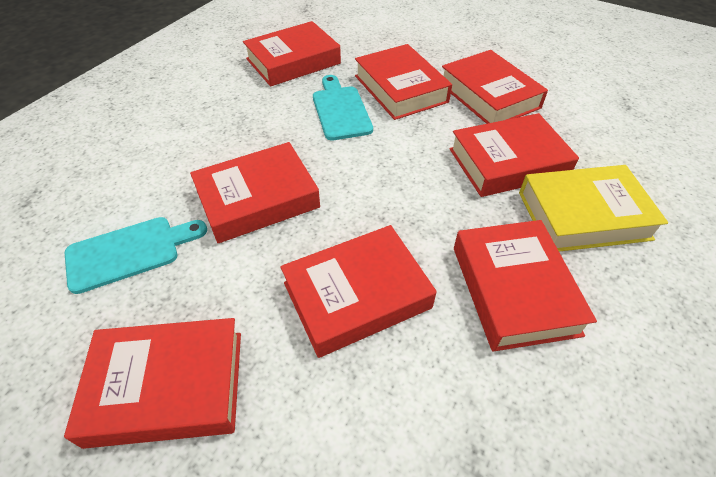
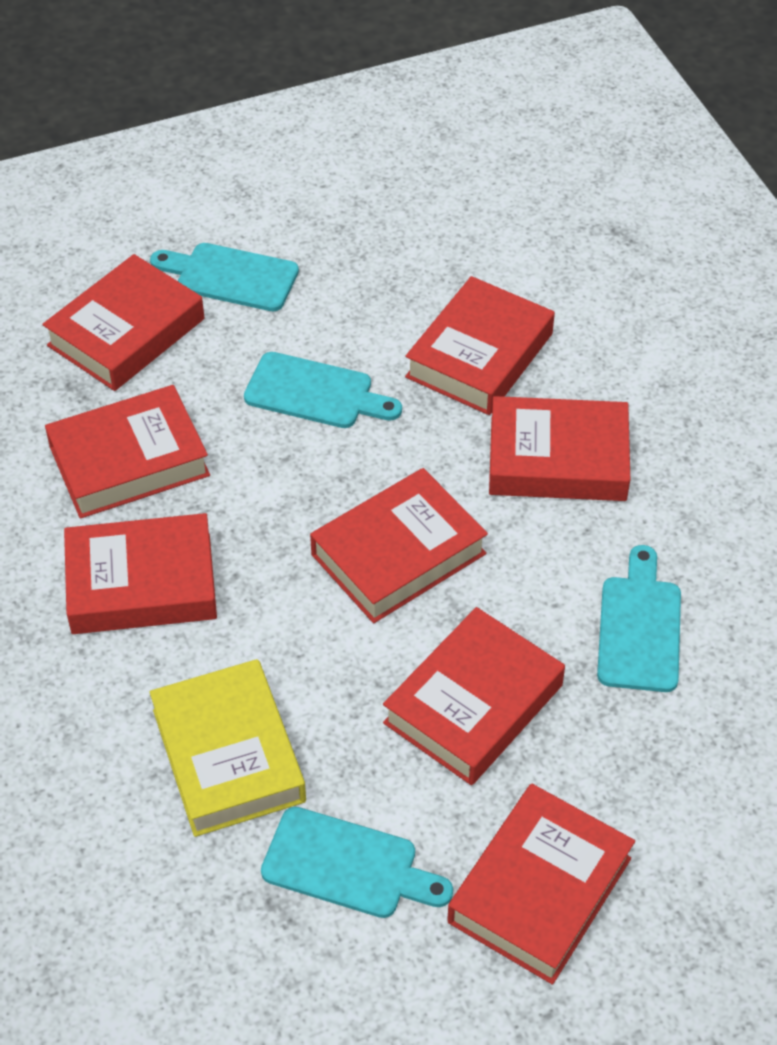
turquoise cutting board: 2 -> 4

